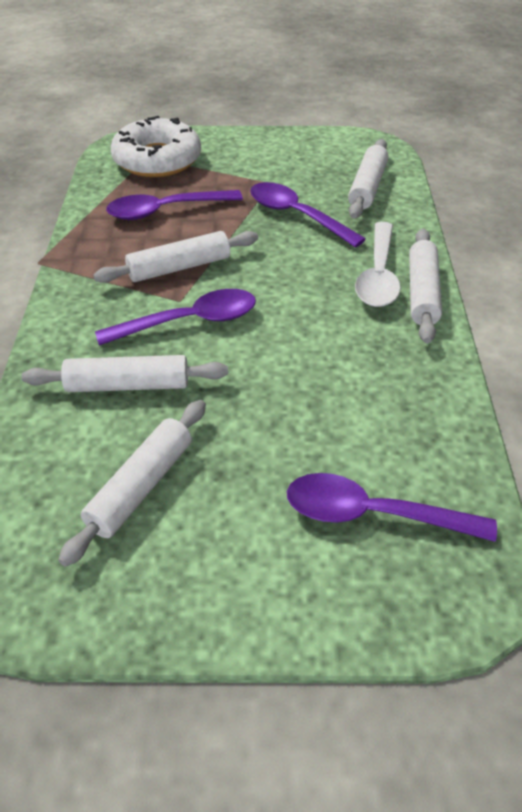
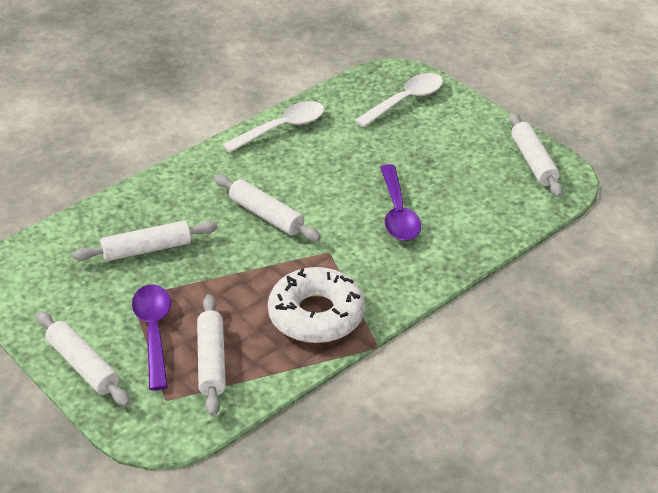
purple spoon: 4 -> 2
white spoon: 1 -> 2

